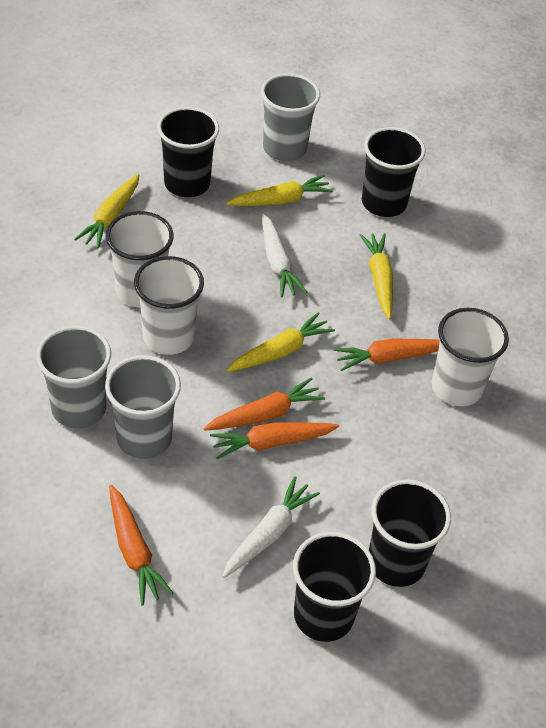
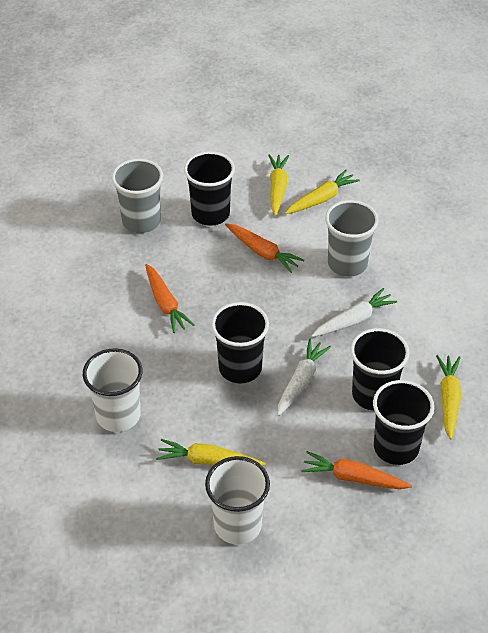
grey cup: 3 -> 2
orange carrot: 4 -> 3
white cup: 3 -> 2

